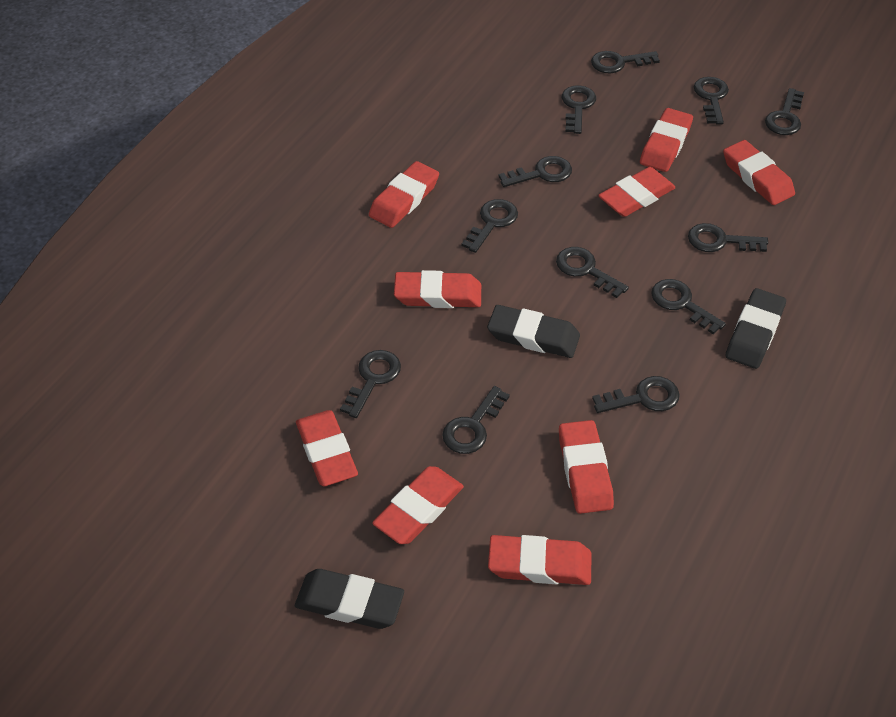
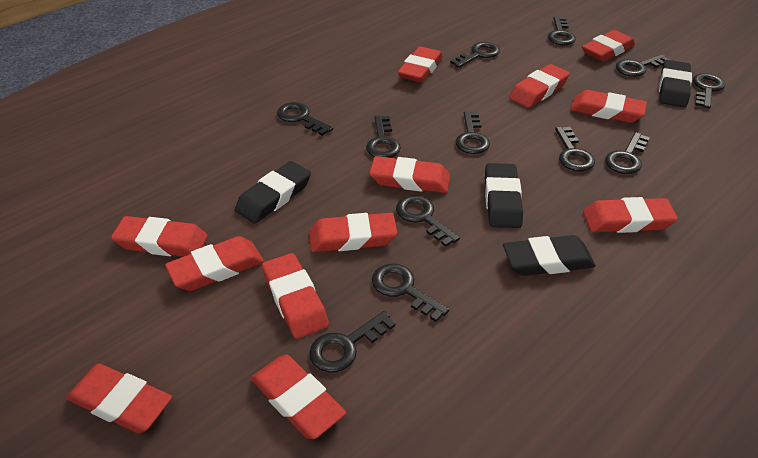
black eraser: 3 -> 4
red eraser: 9 -> 12

